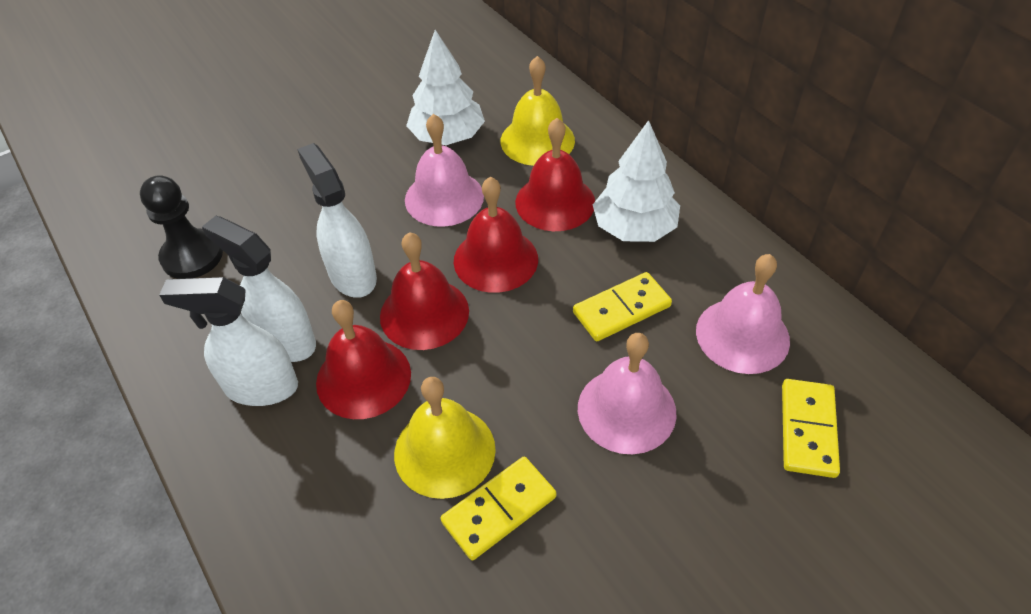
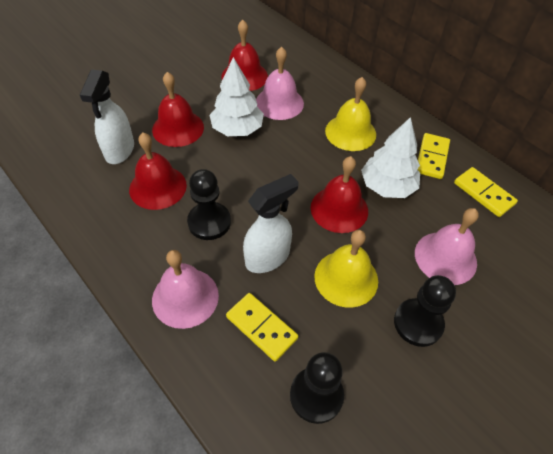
black pawn: 1 -> 3
white spray bottle: 3 -> 2

